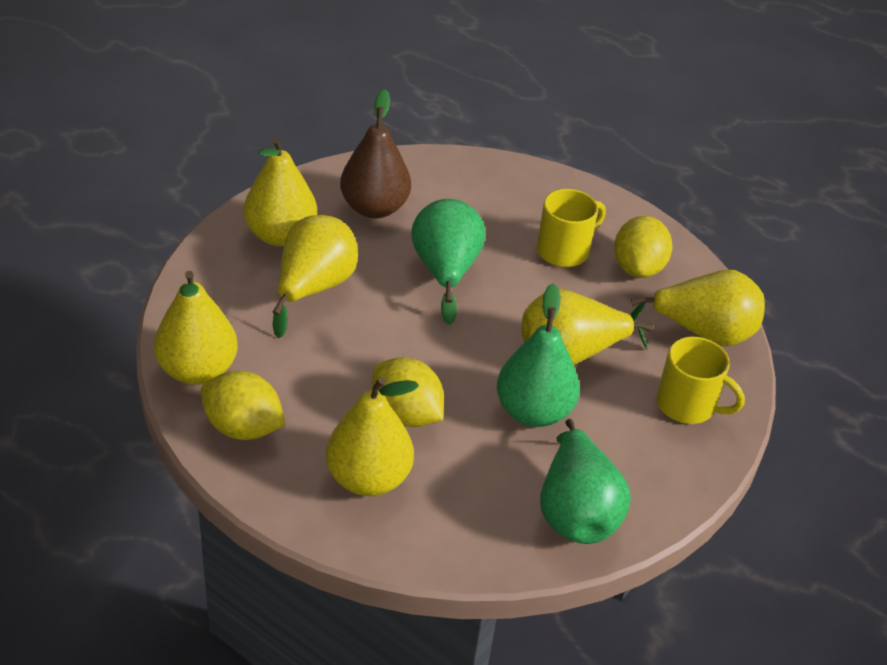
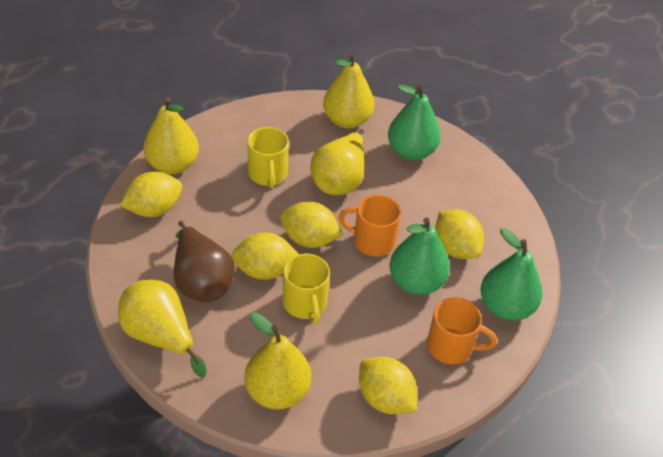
orange mug: 0 -> 2
yellow lemon: 3 -> 5
yellow pear: 6 -> 5

